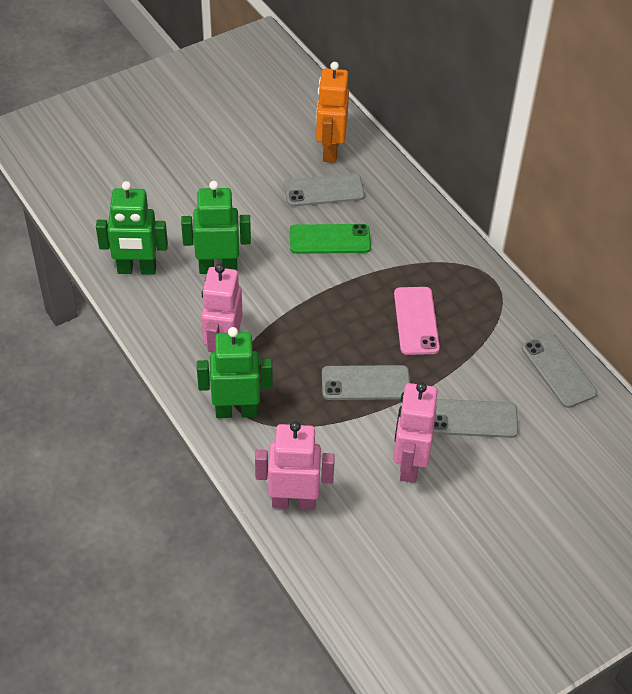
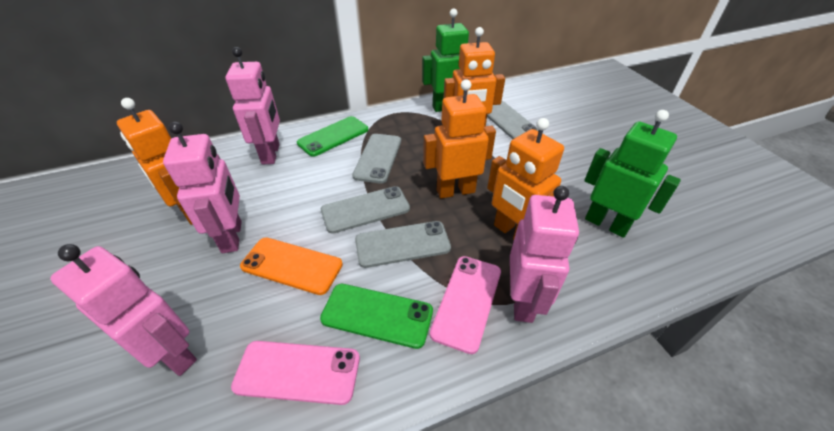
green phone: 1 -> 2
green robot: 3 -> 2
orange phone: 0 -> 1
orange robot: 1 -> 4
pink phone: 1 -> 2
pink robot: 3 -> 4

